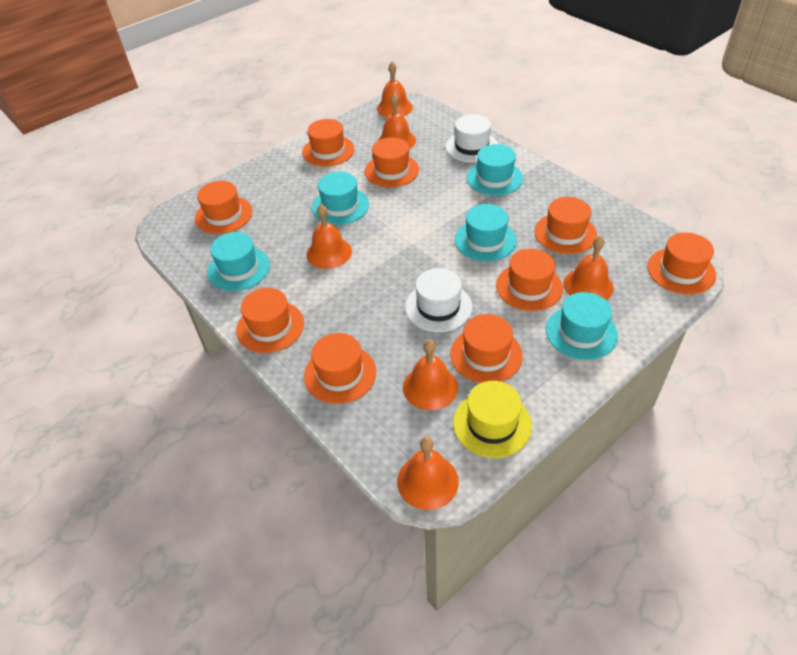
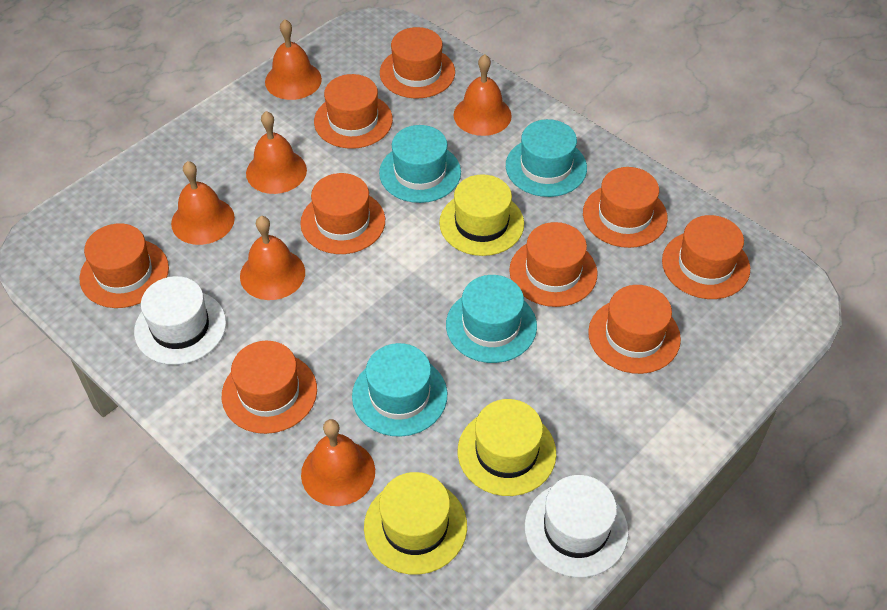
turquoise hat: 5 -> 4
yellow hat: 1 -> 3

